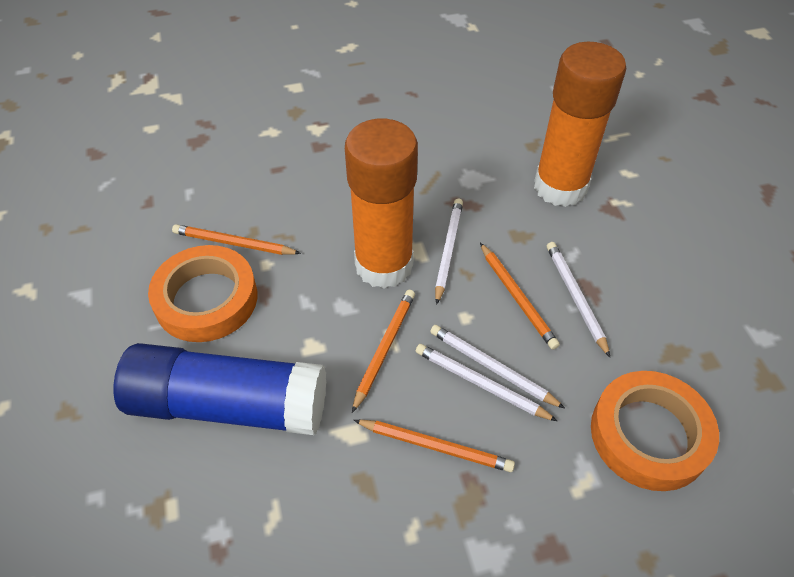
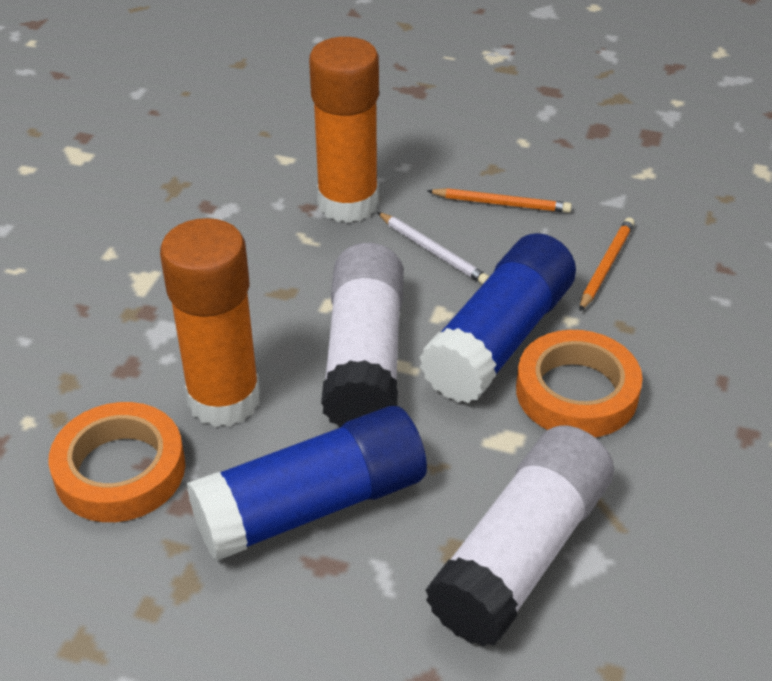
blue glue stick: 1 -> 2
orange pencil: 4 -> 2
white glue stick: 0 -> 2
white pencil: 4 -> 1

